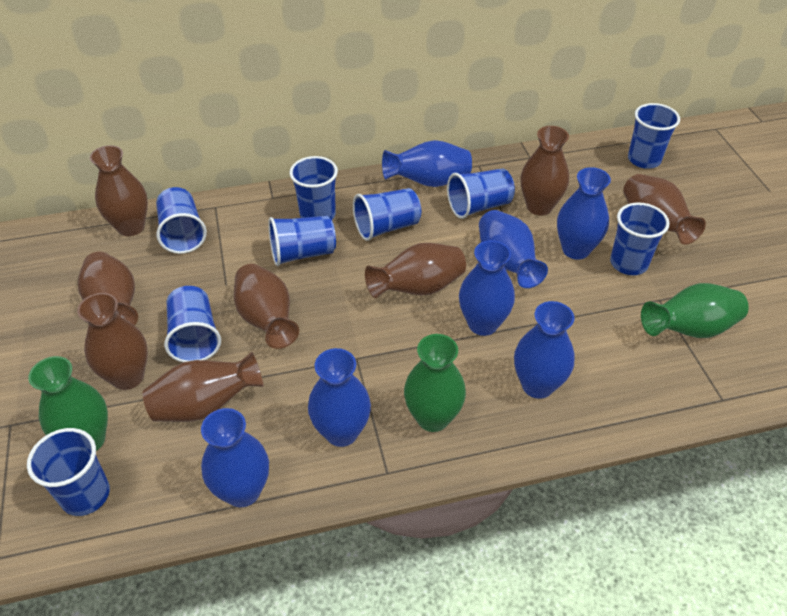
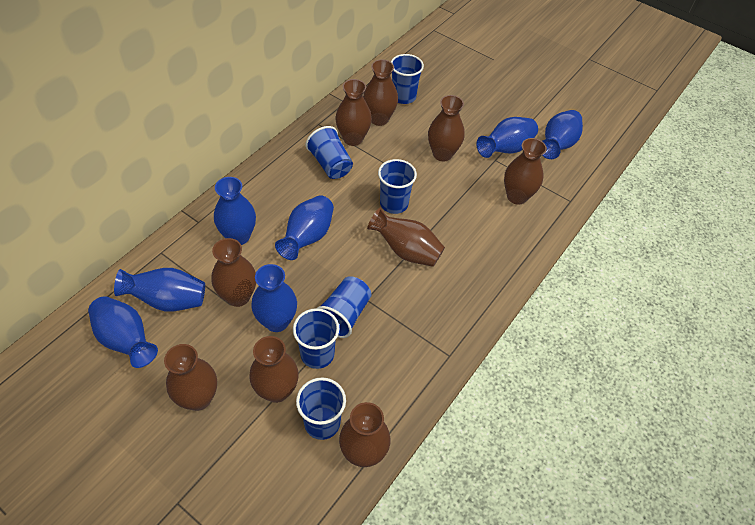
blue cup: 9 -> 6
brown vase: 8 -> 9
green vase: 3 -> 0

